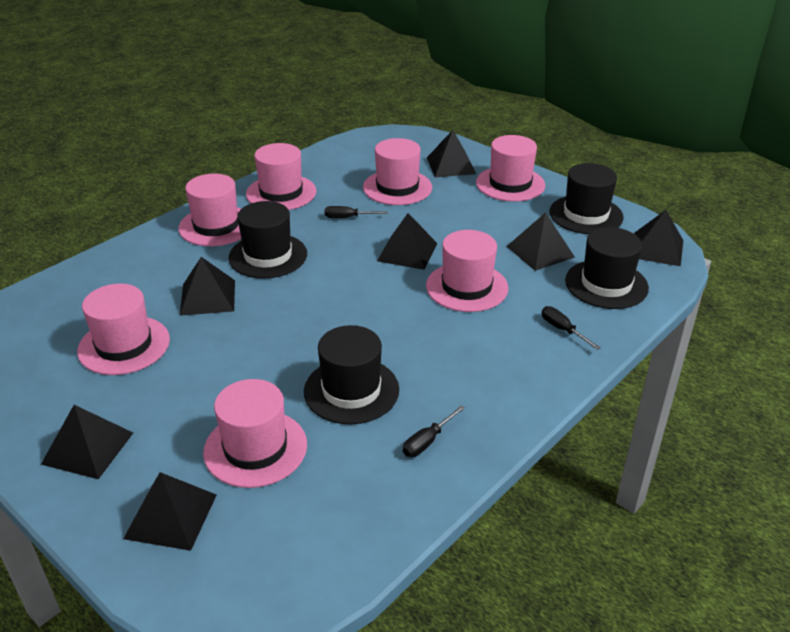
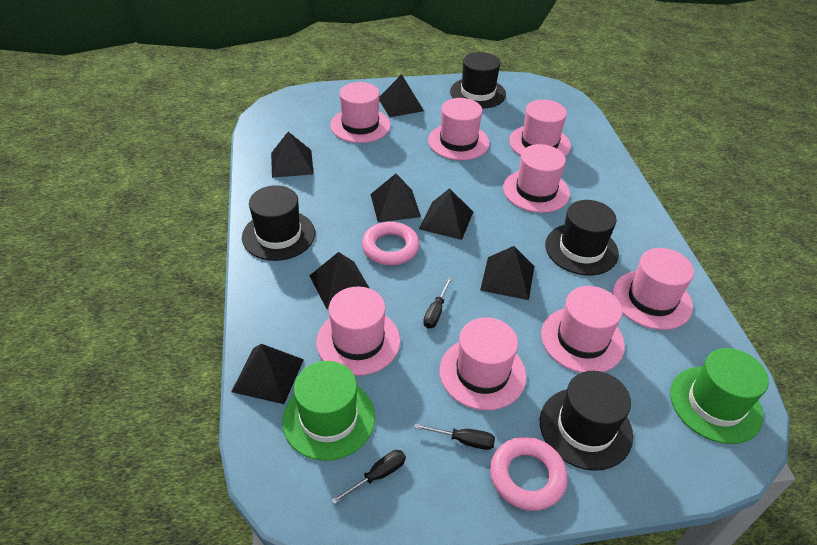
green hat: 0 -> 2
pink hat: 7 -> 8
pink ring: 0 -> 2

